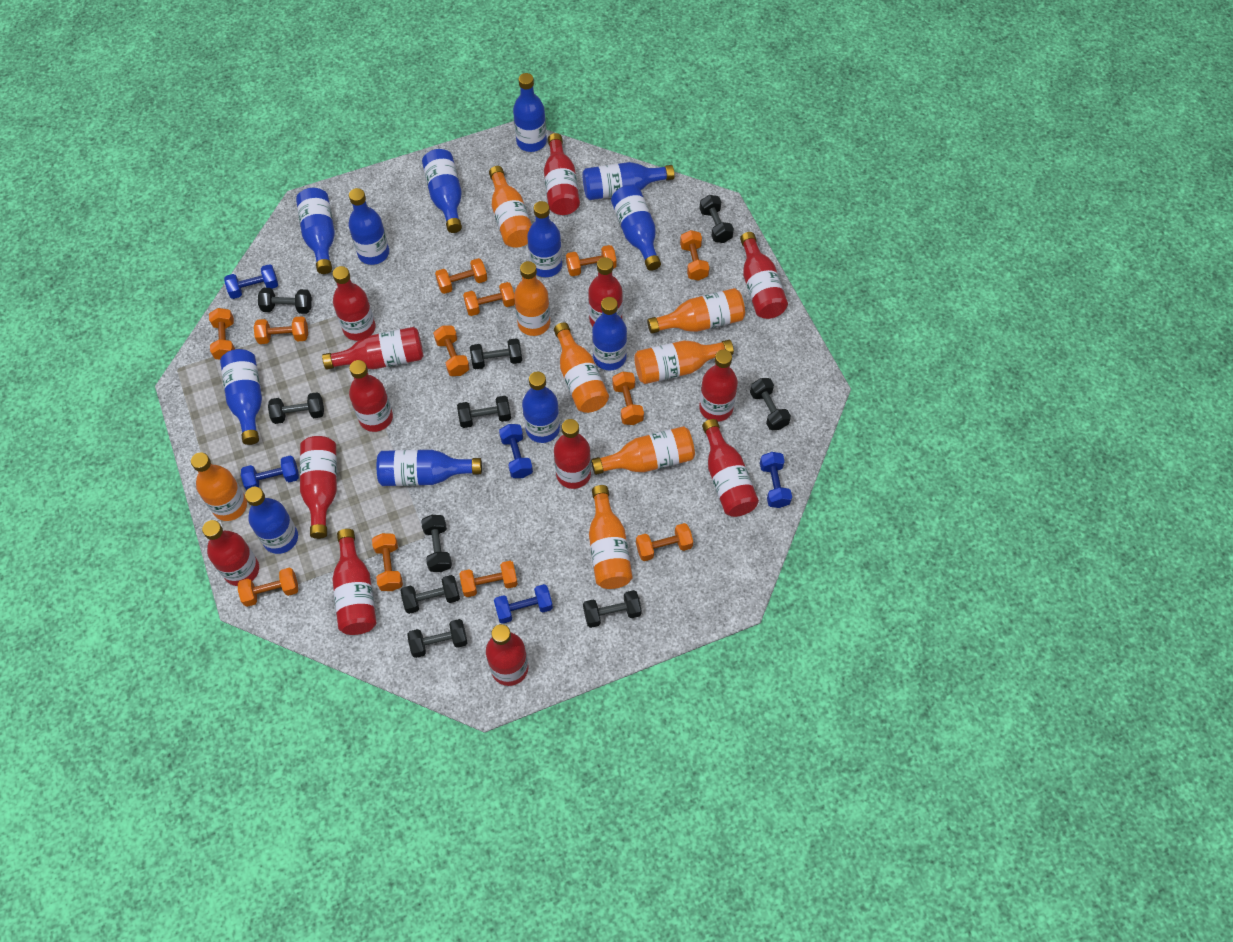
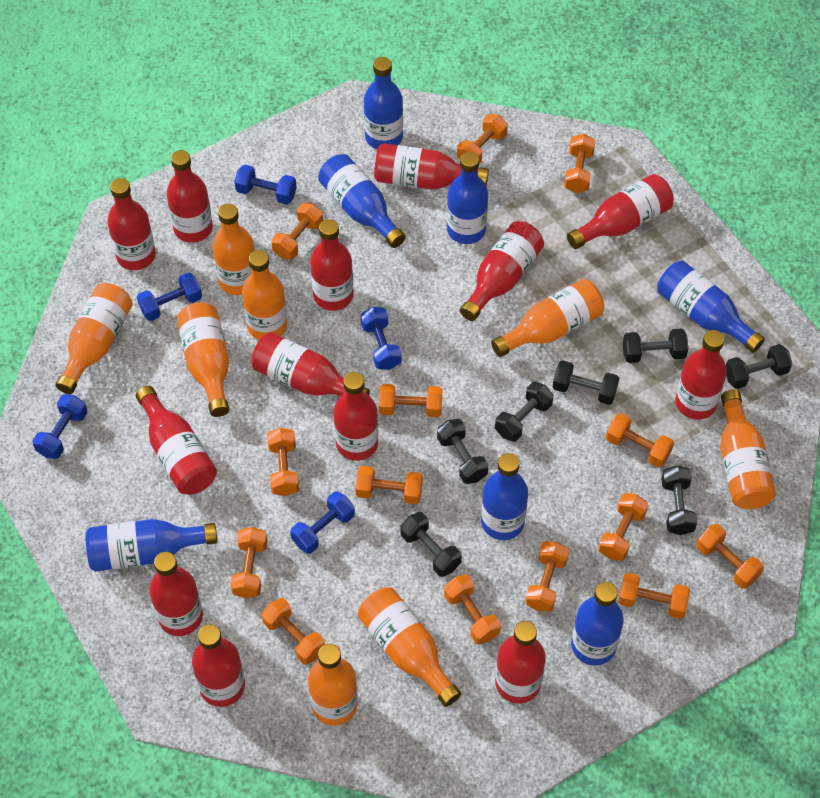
black dumbbell: 10 -> 7
blue bottle: 12 -> 7
orange dumbbell: 12 -> 14

